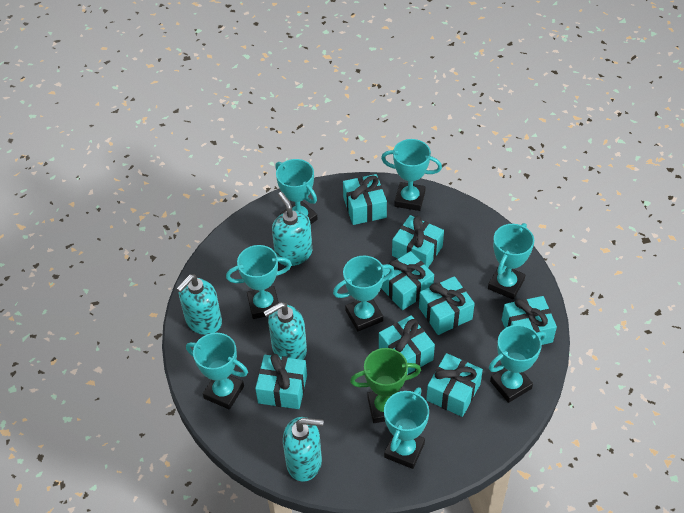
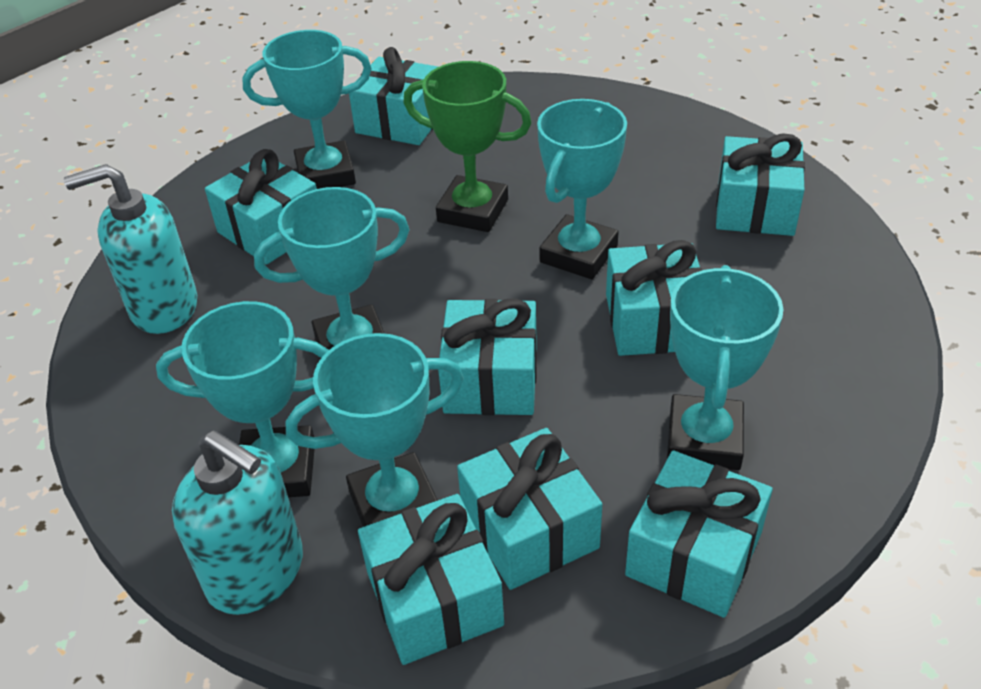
turquoise soap dispenser: 4 -> 2
turquoise trophy: 8 -> 6

